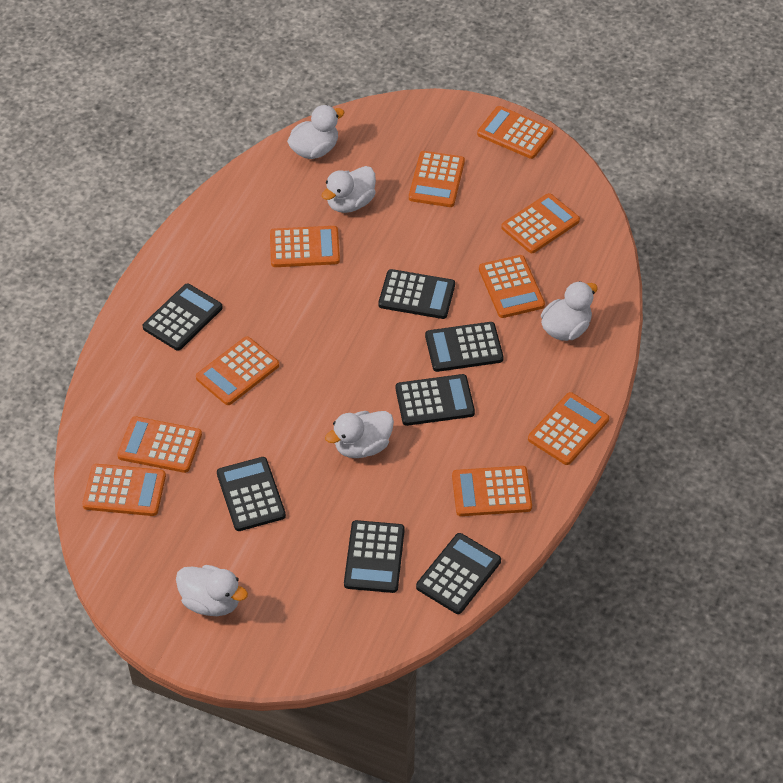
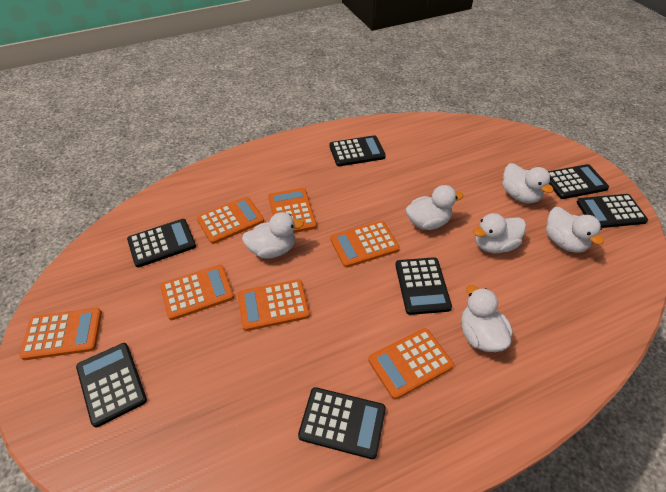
orange calculator: 10 -> 7
white duck: 5 -> 6

